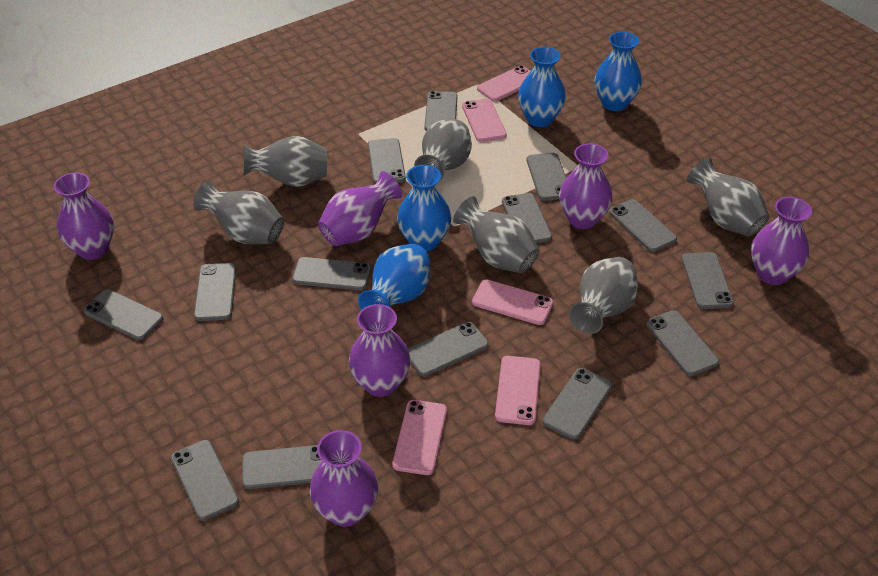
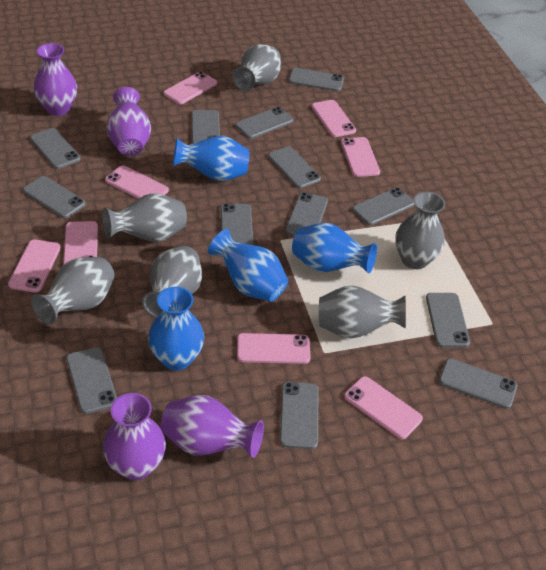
grey phone: 14 -> 13
pink phone: 5 -> 8
purple vase: 6 -> 4

